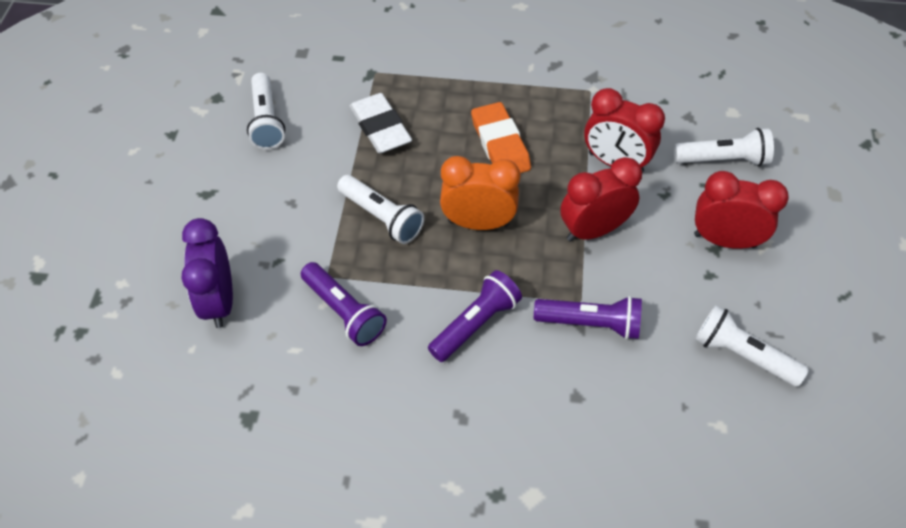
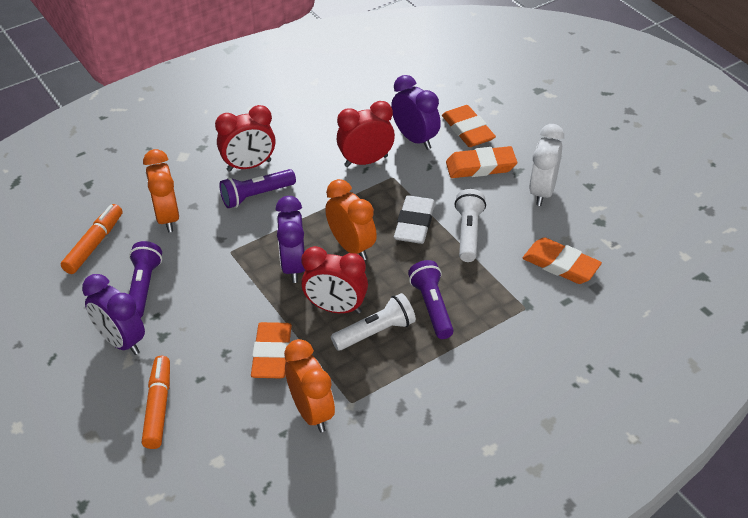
orange clock: 1 -> 3
orange eraser: 1 -> 4
orange marker: 0 -> 2
purple clock: 1 -> 3
white clock: 0 -> 1
white flashlight: 4 -> 2

